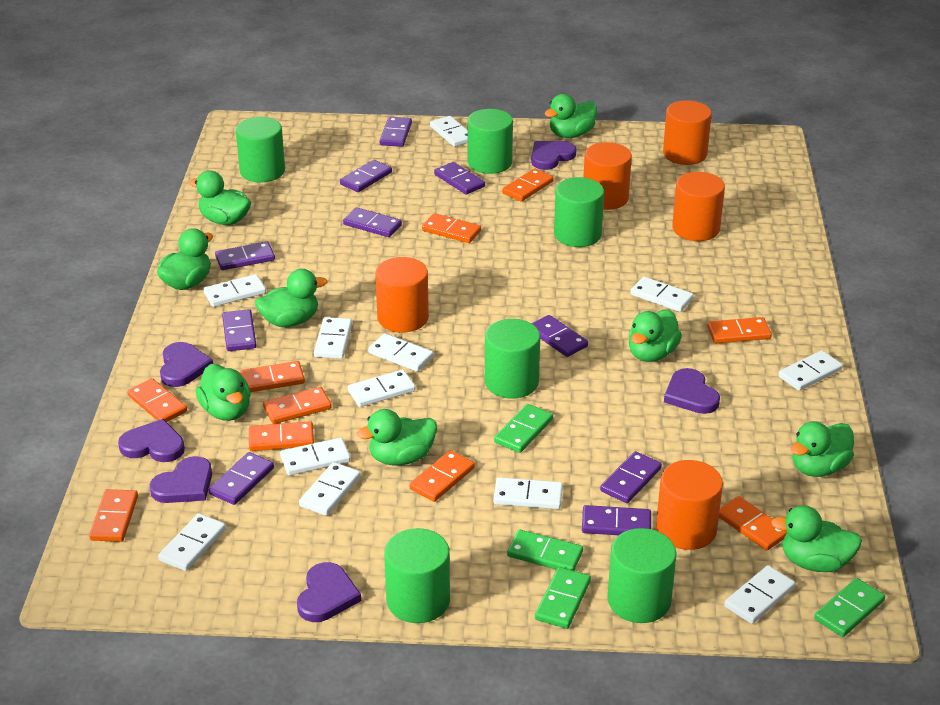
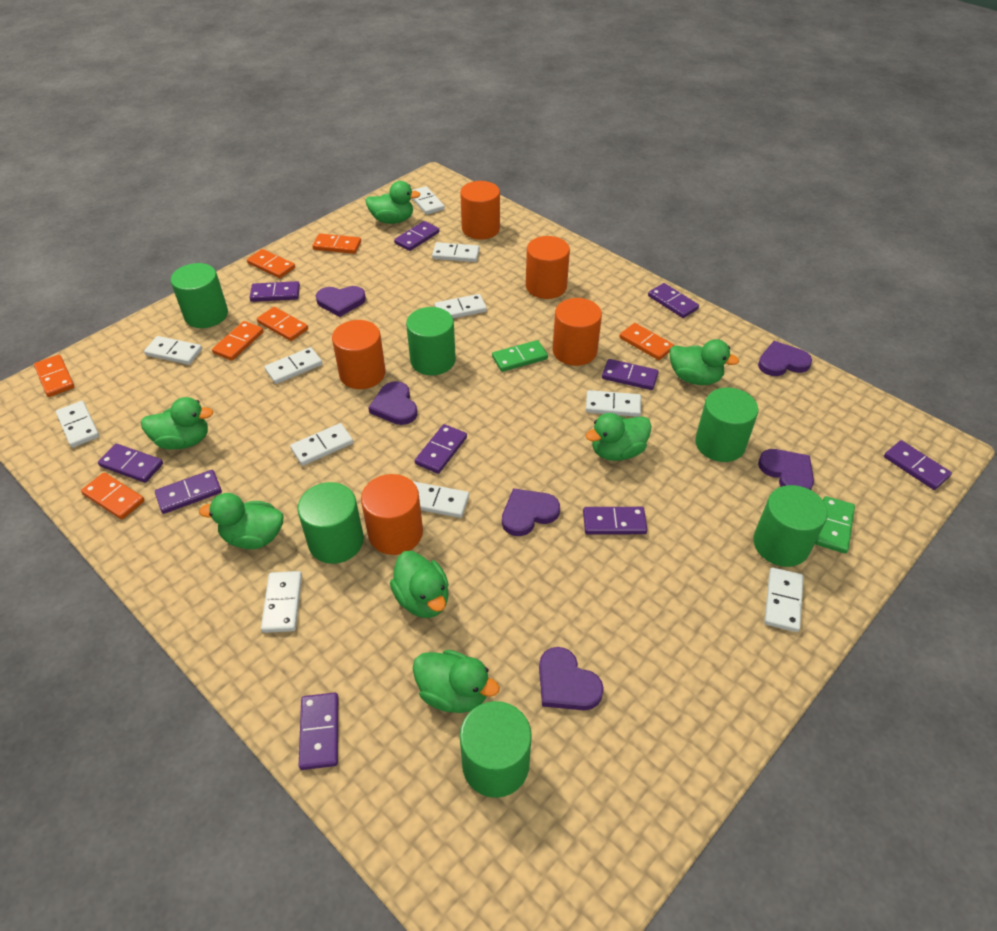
green domino: 4 -> 2
green duck: 9 -> 7
orange domino: 10 -> 7
white domino: 12 -> 11

